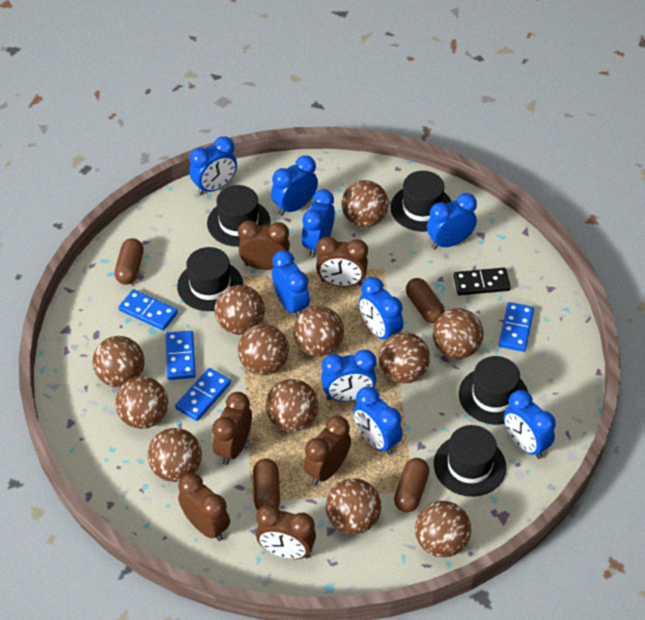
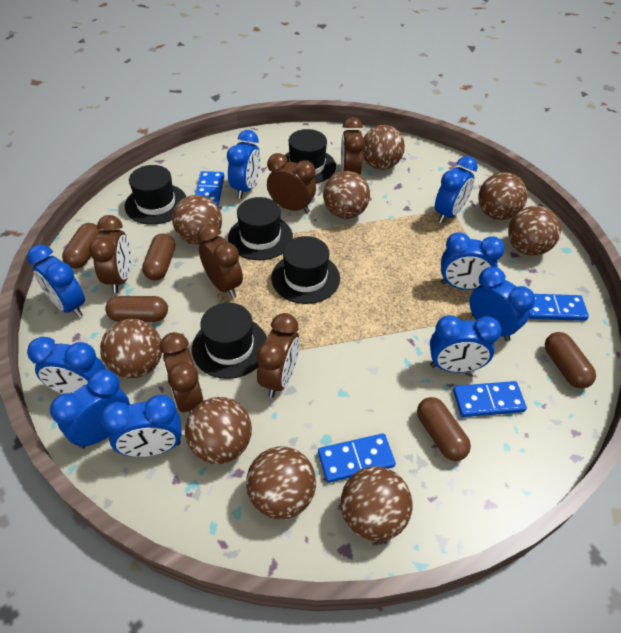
black domino: 1 -> 0
brown ball: 12 -> 9
brown capsule: 4 -> 5

